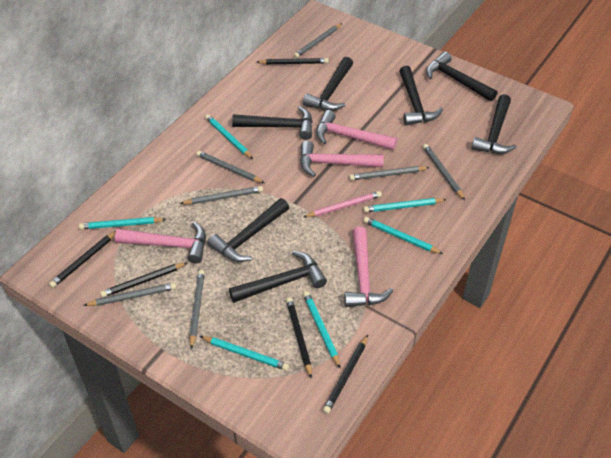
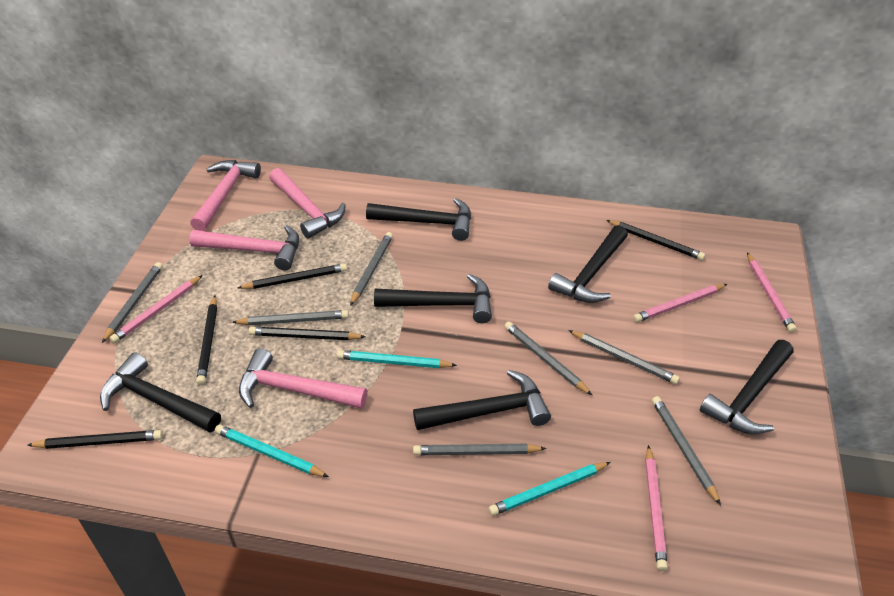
black hammer: 7 -> 6
pink pencil: 1 -> 4
turquoise pencil: 6 -> 3

